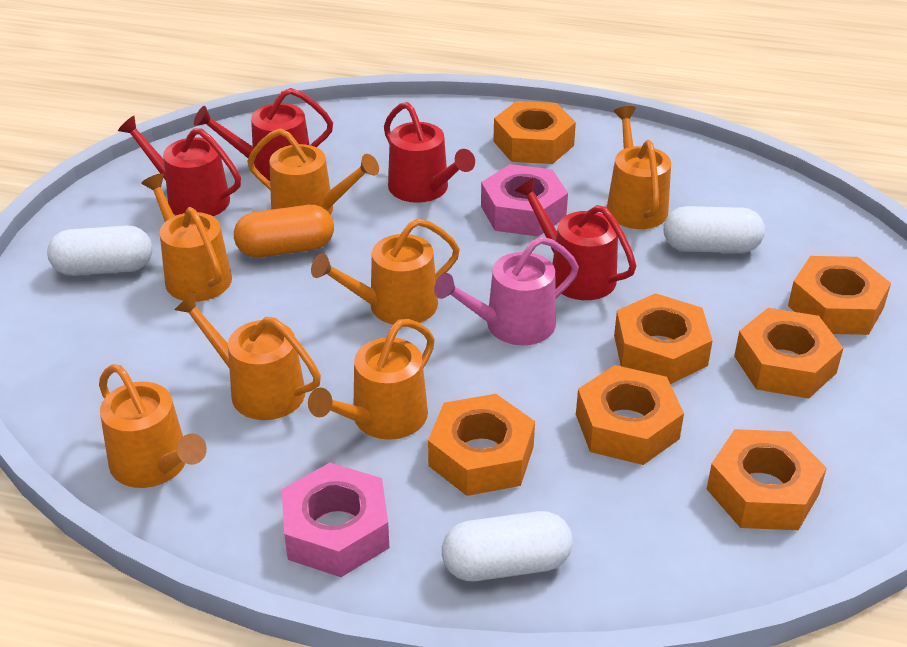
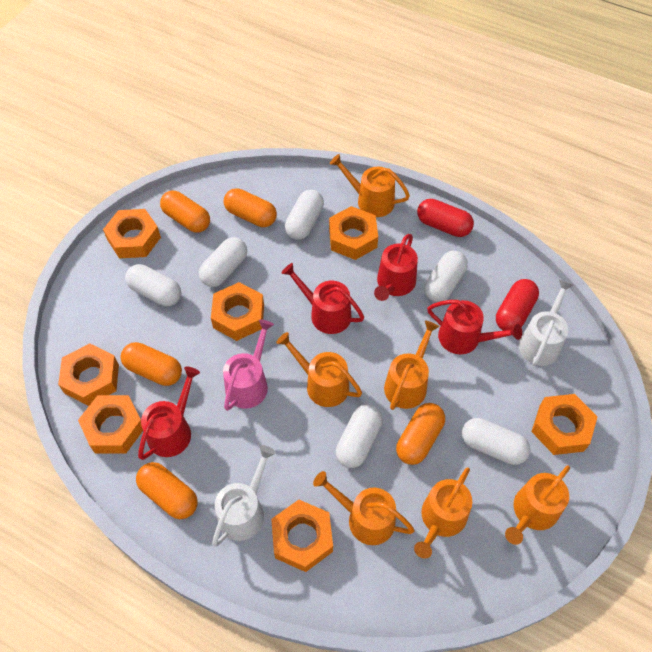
orange capsule: 1 -> 5
orange watering can: 7 -> 6
pink nut: 2 -> 0
red capsule: 0 -> 2
white capsule: 3 -> 6
white watering can: 0 -> 2

